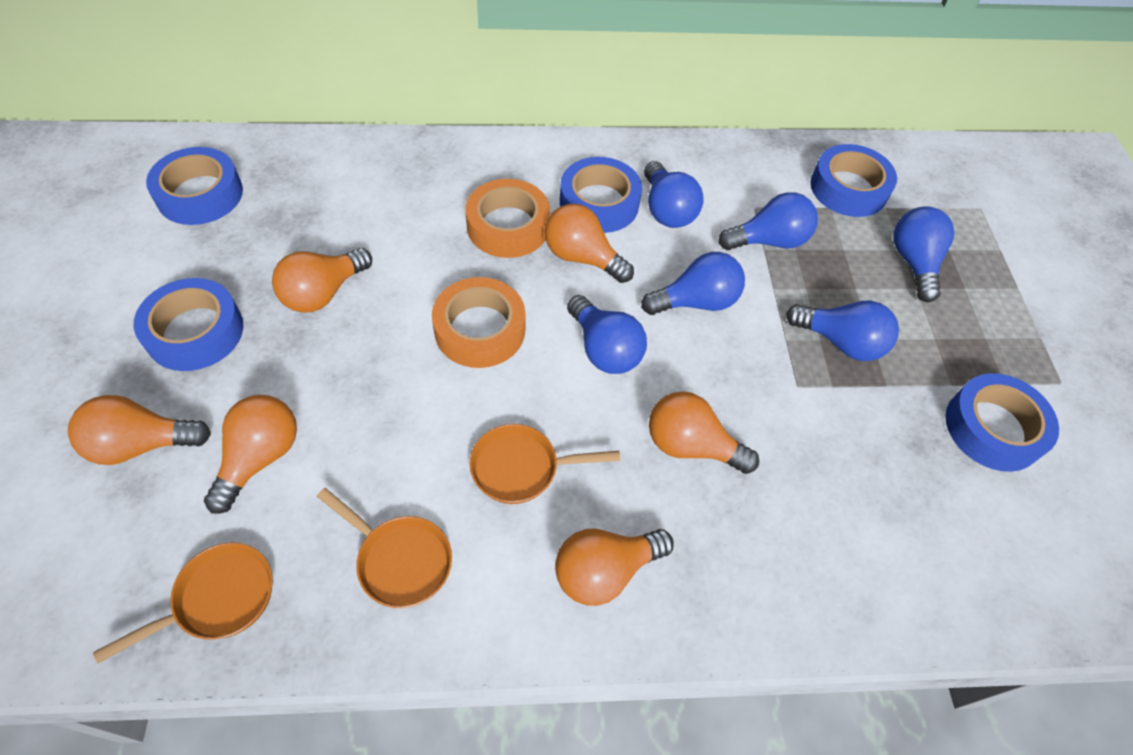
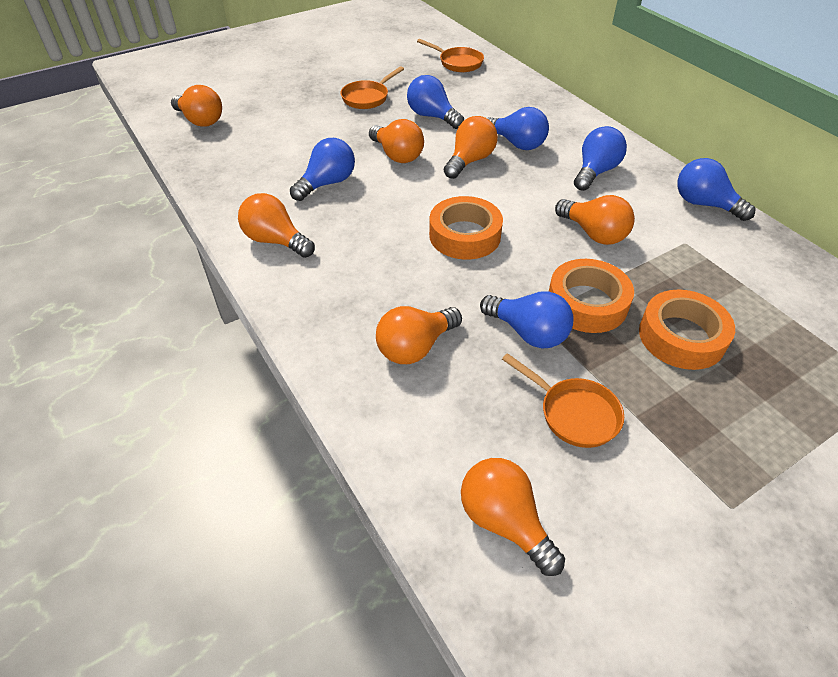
blue tape: 5 -> 0
orange light bulb: 6 -> 7
orange tape: 2 -> 3

